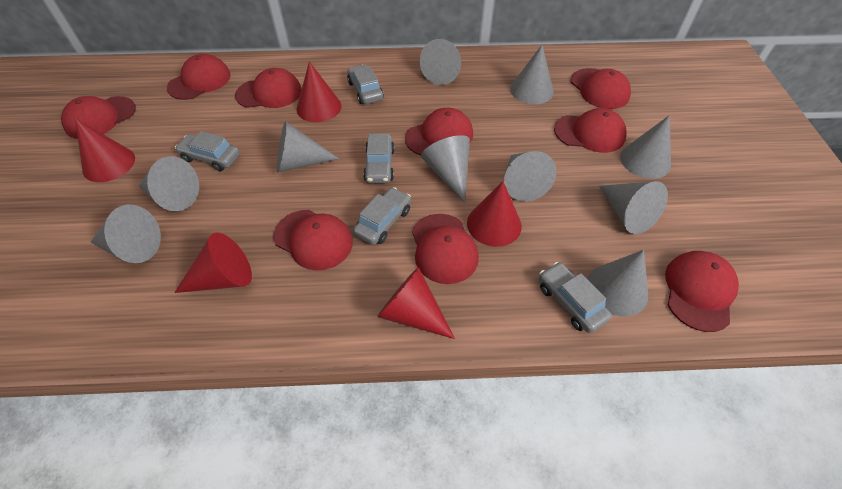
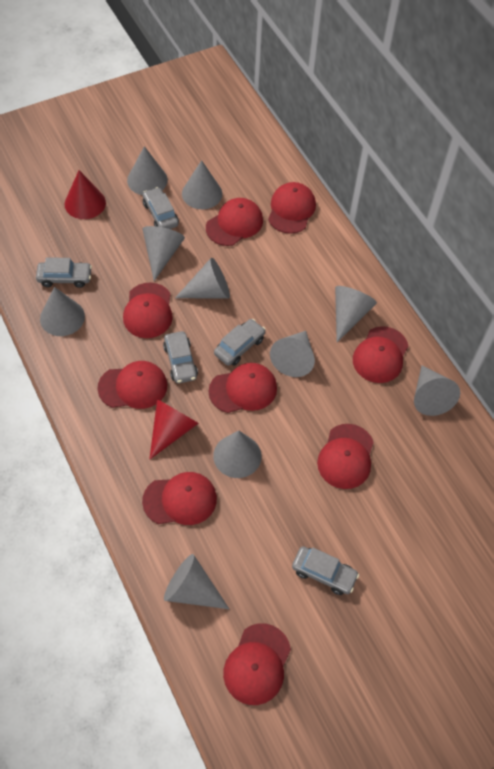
red cone: 5 -> 2

